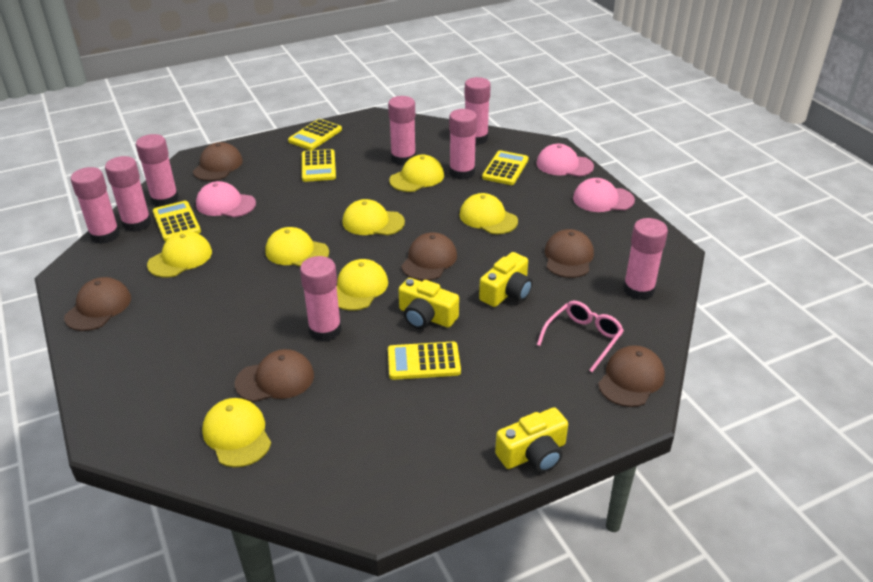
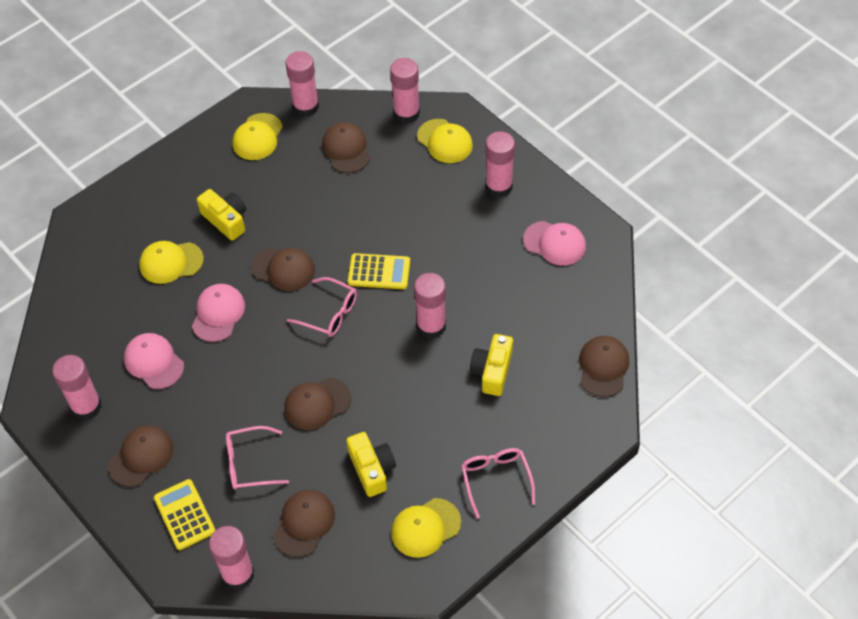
pink glasses: 1 -> 3
pink glue stick: 8 -> 6
yellow calculator: 5 -> 2
yellow cap: 7 -> 4

